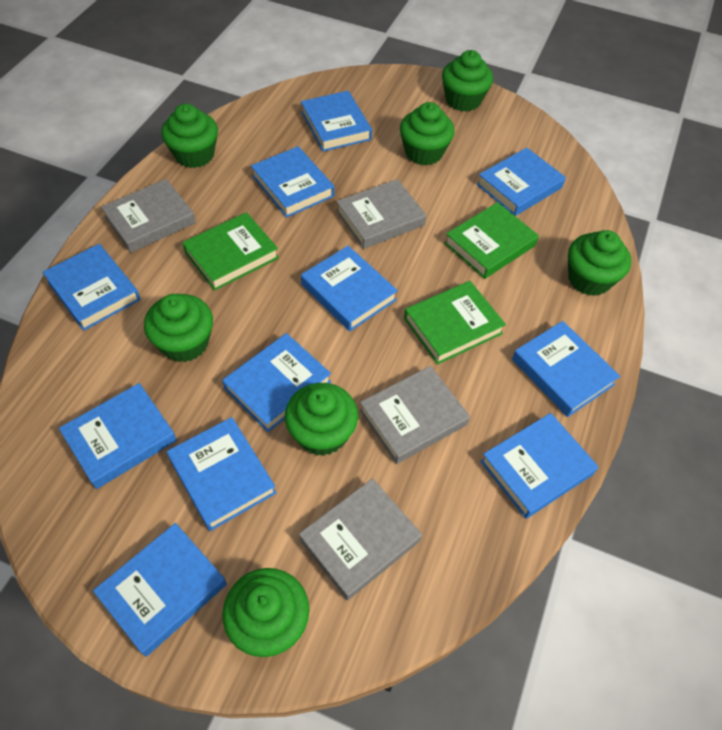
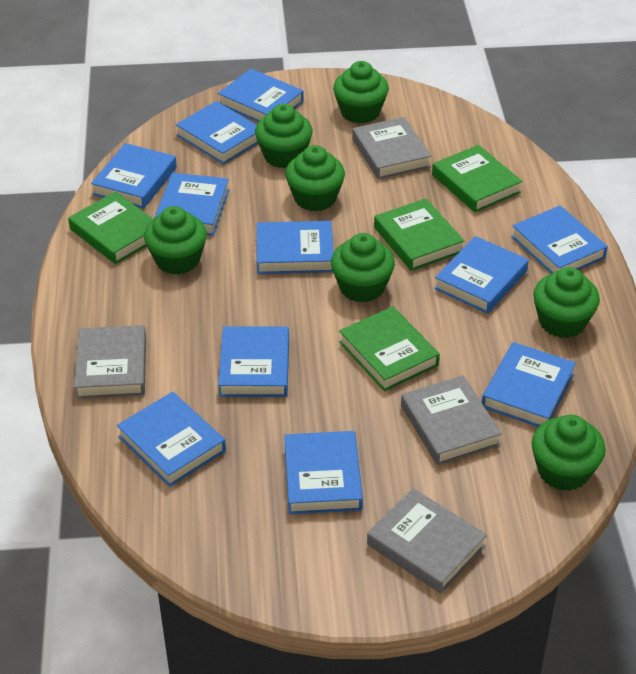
green book: 3 -> 4

